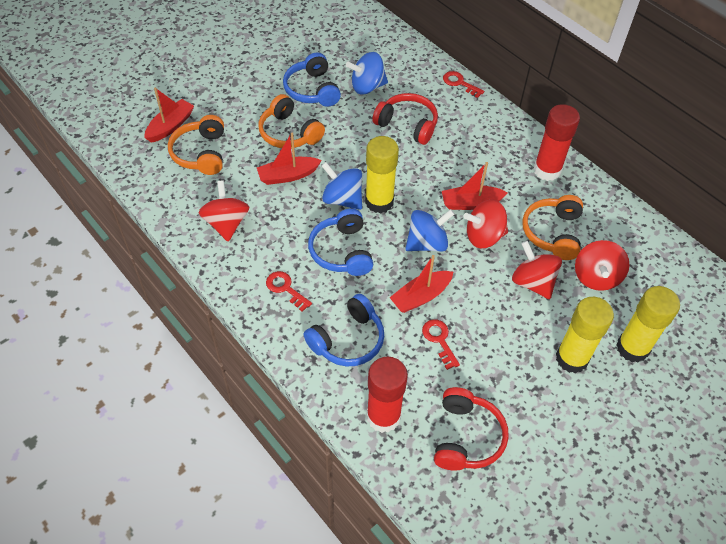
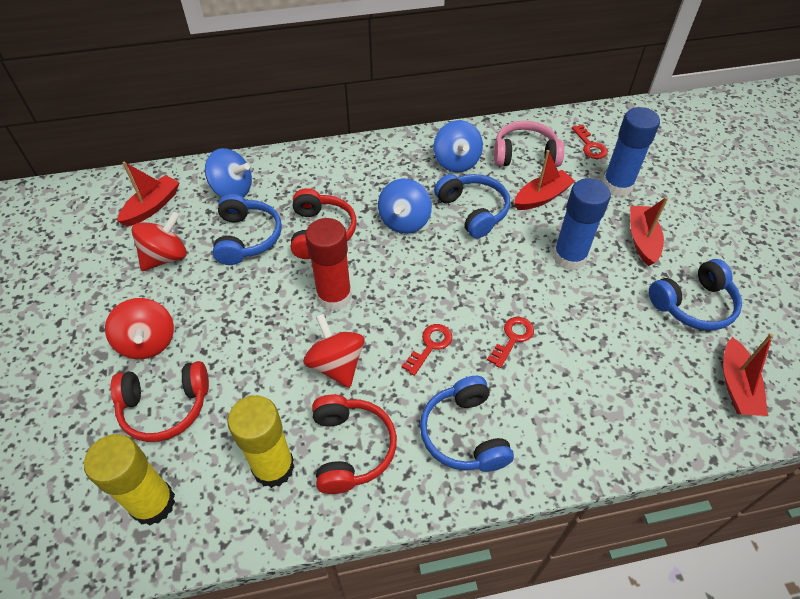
blue glue stick: 0 -> 2
blue headphones: 3 -> 4
orange headphones: 3 -> 0
pink headphones: 0 -> 1
red glue stick: 2 -> 1
red headphones: 2 -> 3
red spinning top: 4 -> 3
yellow glue stick: 3 -> 2

